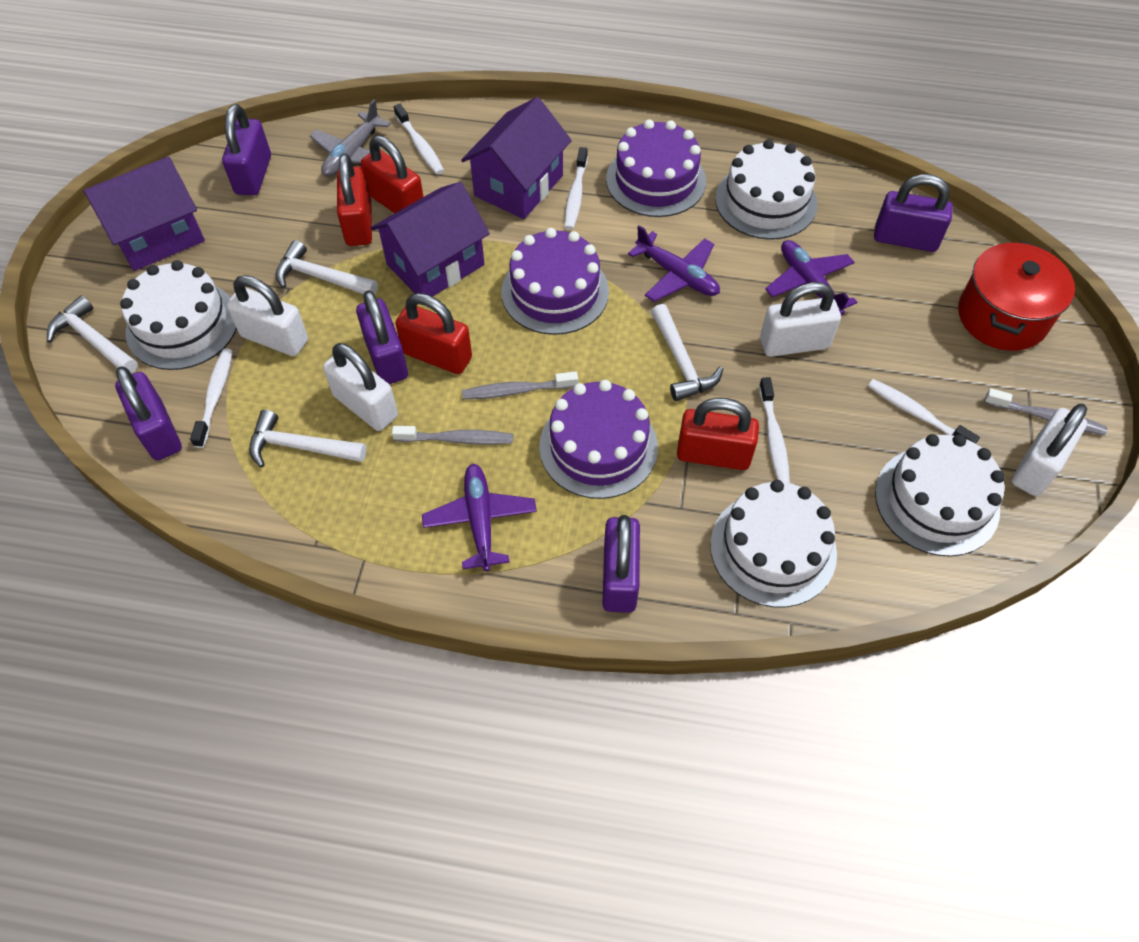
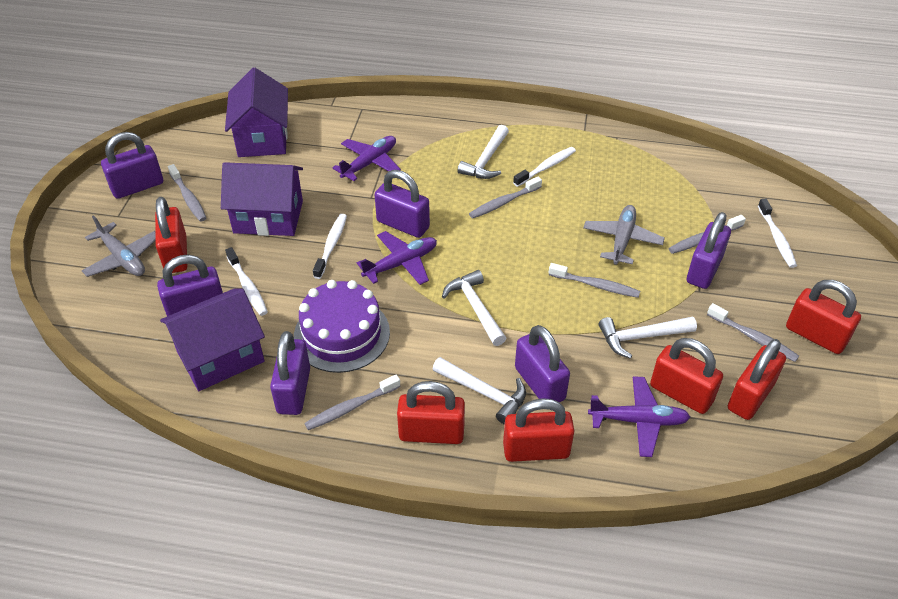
grey plane: 1 -> 2
grey toothbrush: 3 -> 6
purple cake: 3 -> 1
purple padlock: 5 -> 6
red padlock: 4 -> 6
red pot: 1 -> 0
white cake: 4 -> 0
white padlock: 4 -> 0
white toothbrush: 5 -> 4

